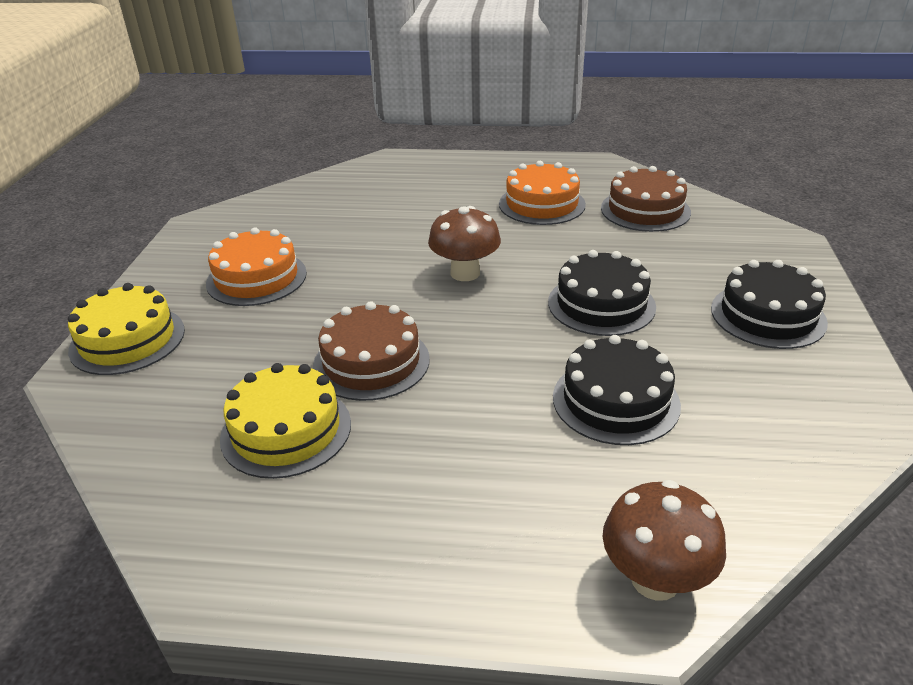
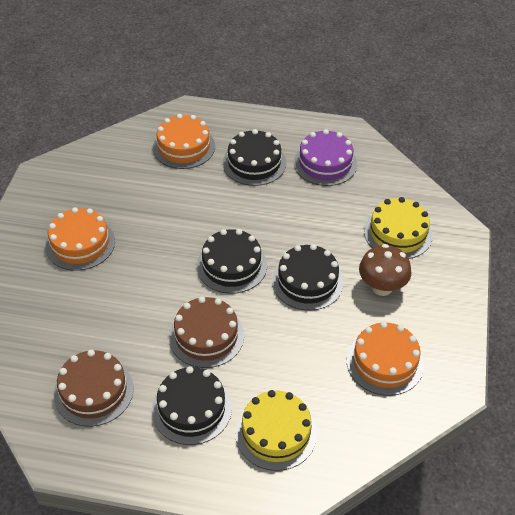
black cake: 3 -> 4
brown mushroom: 2 -> 1
orange cake: 2 -> 3
purple cake: 0 -> 1

